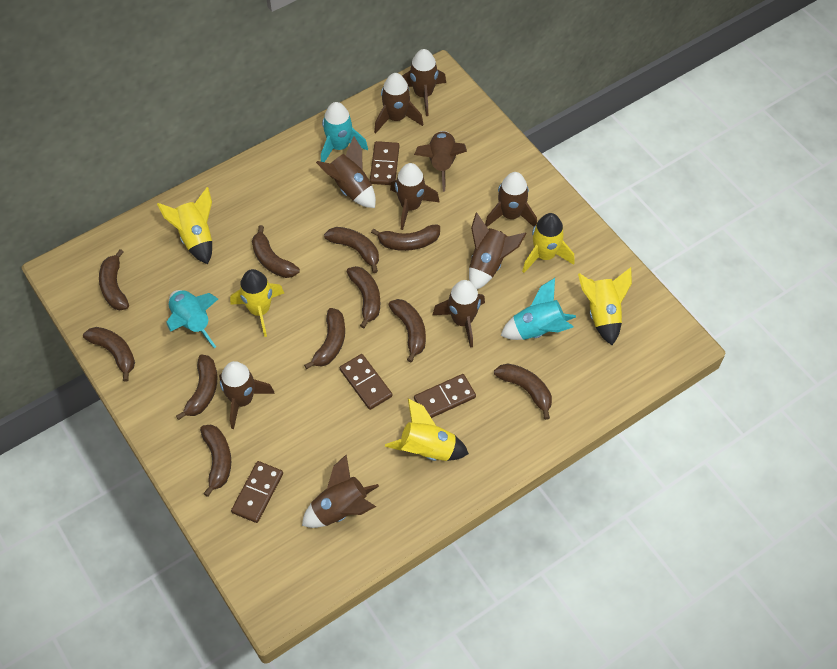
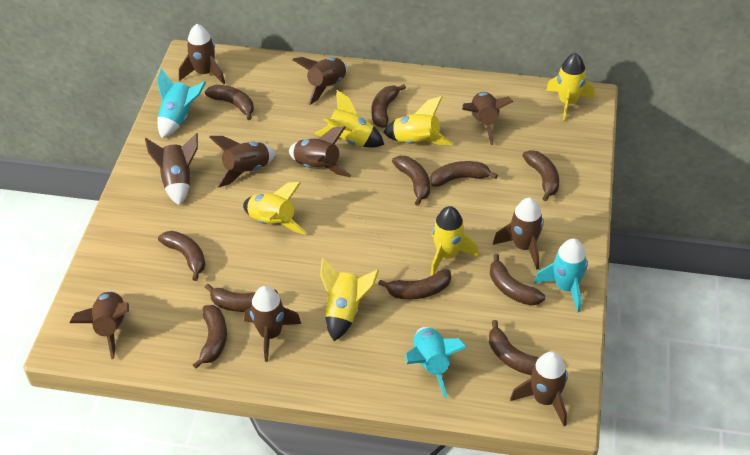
brown domino: 4 -> 0
yellow rocket: 5 -> 6

